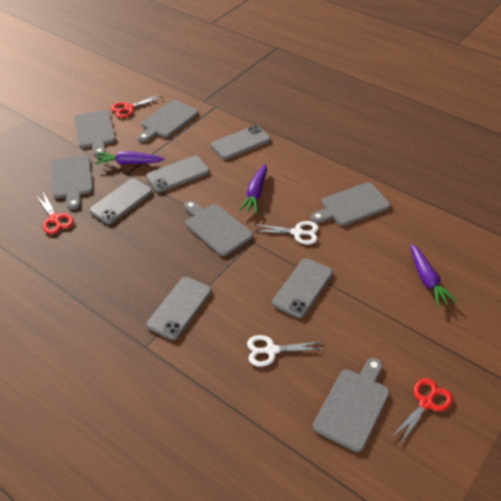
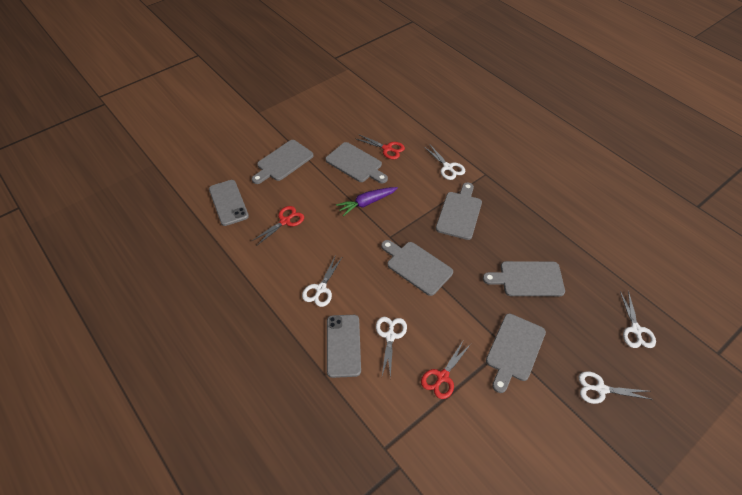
grey phone: 5 -> 2
purple carrot: 3 -> 1
white scissors: 2 -> 5

